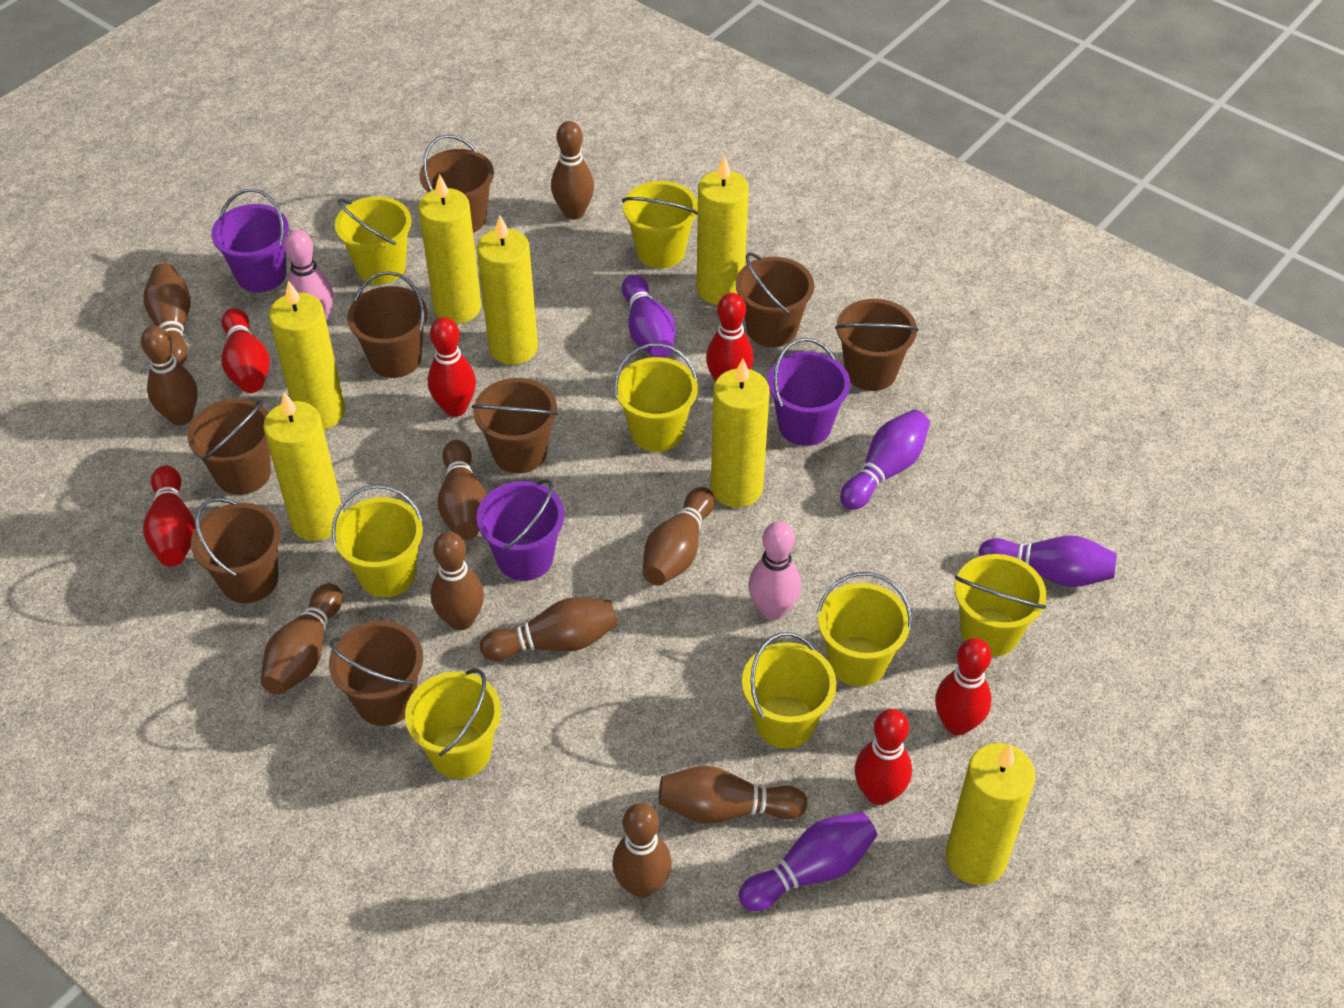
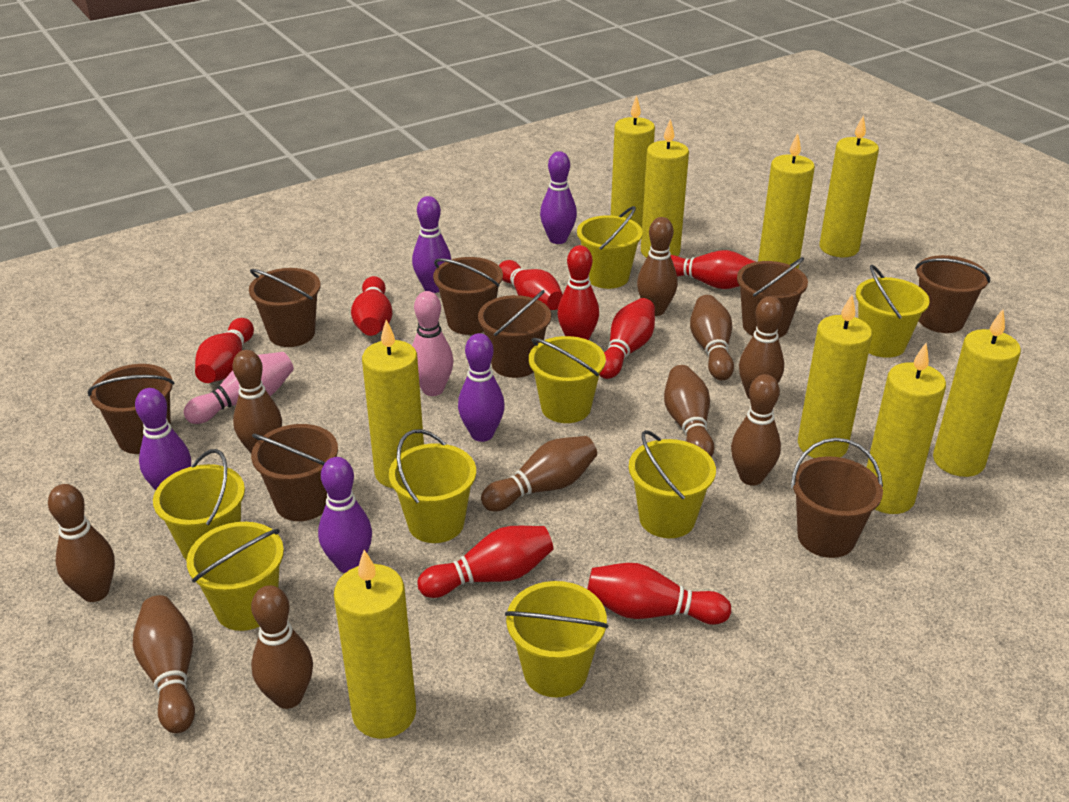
purple bowling pin: 4 -> 5
purple bucket: 3 -> 0
red bowling pin: 6 -> 8
yellow candle: 7 -> 9

